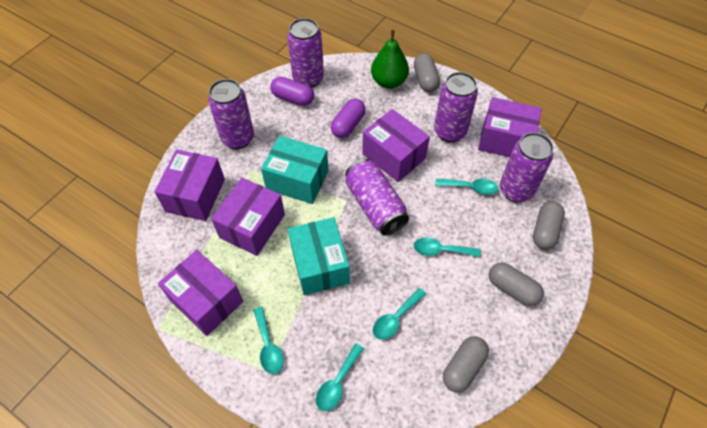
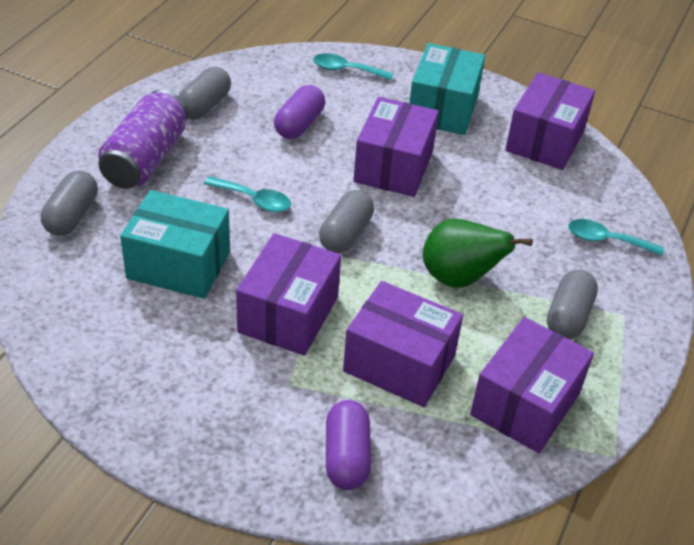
purple can: 5 -> 1
turquoise spoon: 5 -> 3

